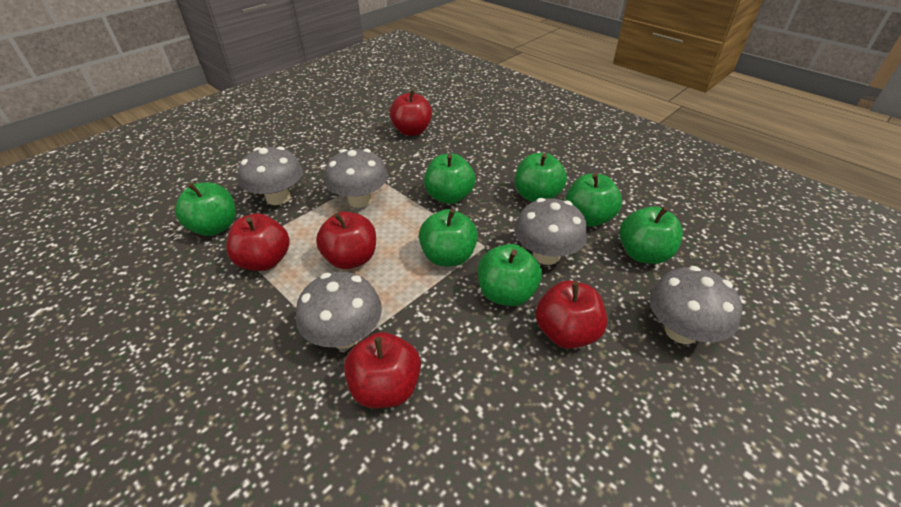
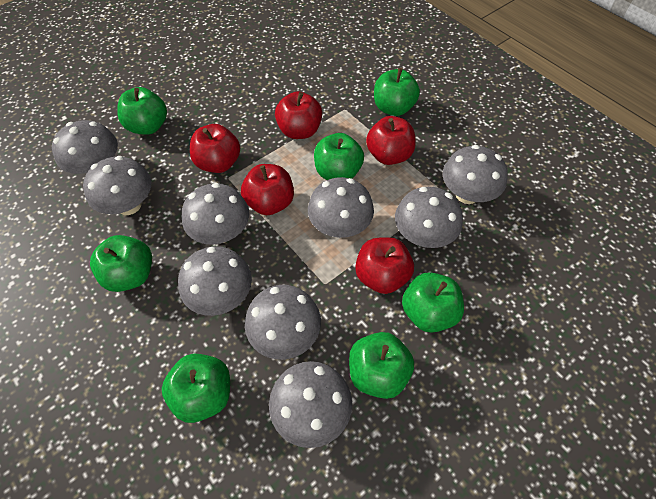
grey mushroom: 5 -> 9

